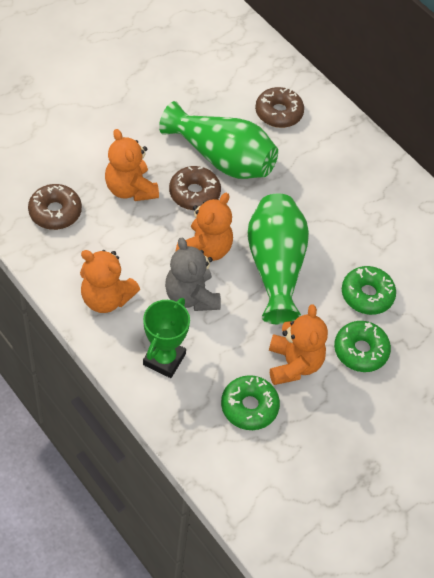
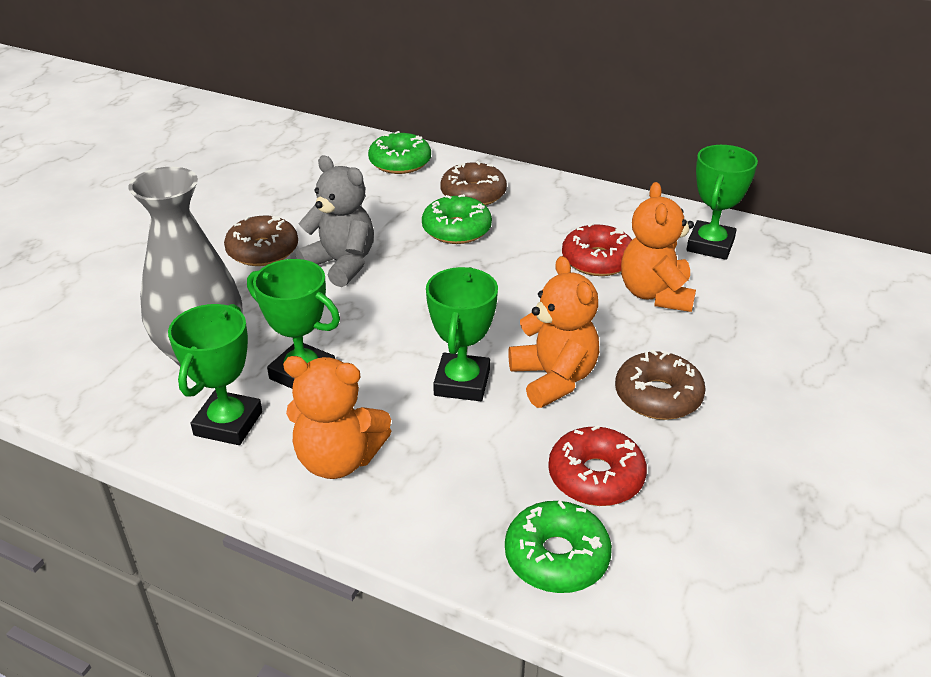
green trophy: 1 -> 4
green vase: 2 -> 0
grey vase: 0 -> 1
orange teddy bear: 4 -> 3
red donut: 0 -> 2

